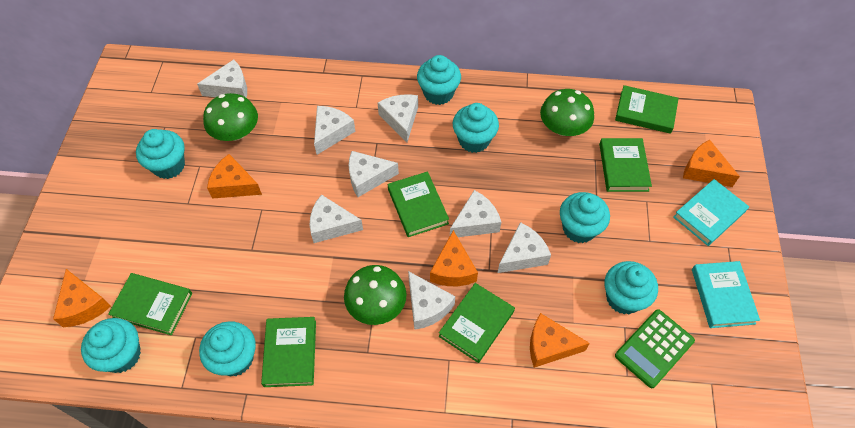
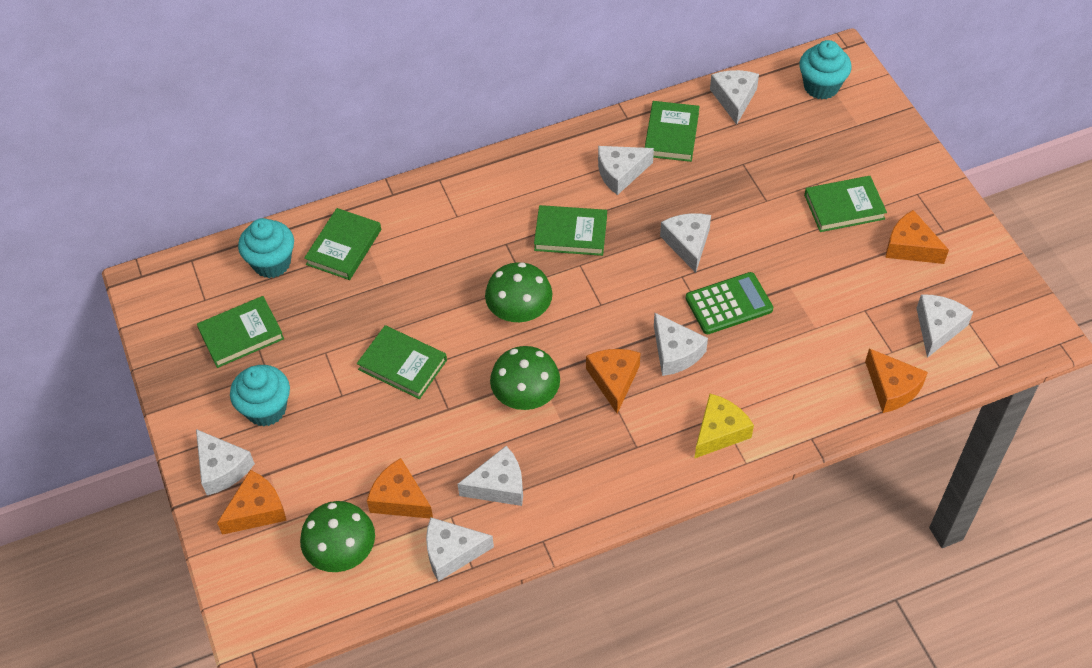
turquoise book: 2 -> 0
turquoise cupcake: 7 -> 3
yellow cheese: 0 -> 1

